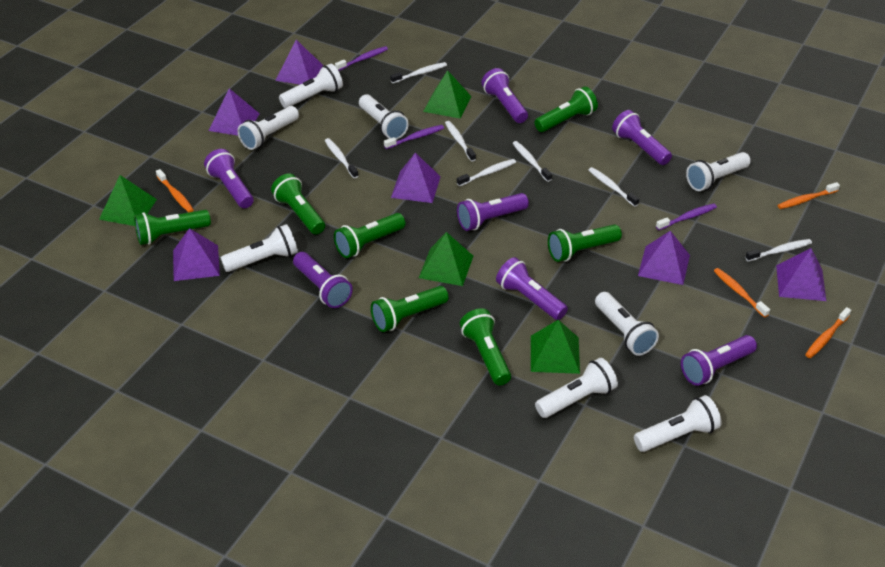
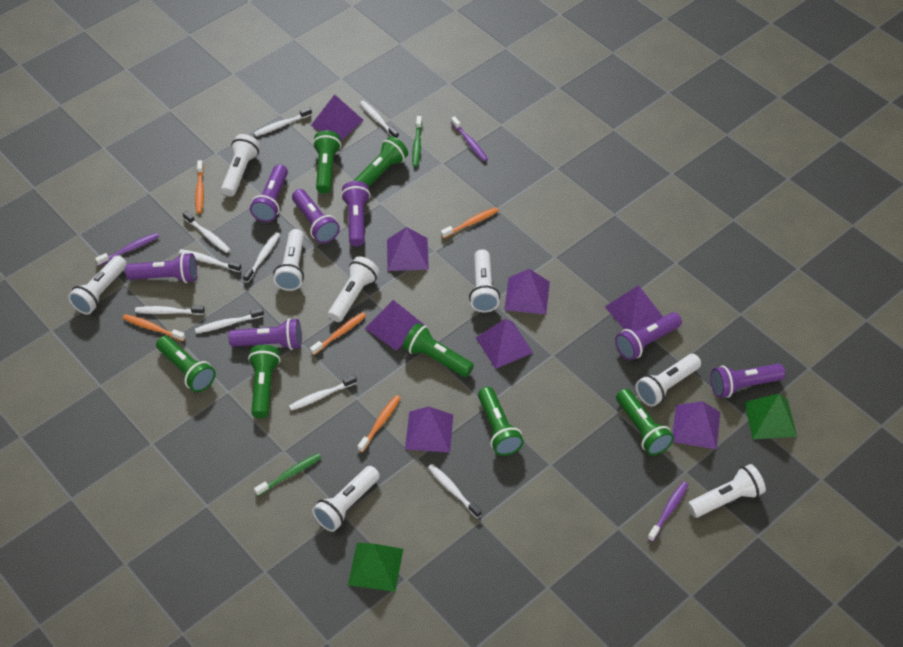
green pyramid: 4 -> 2
green toothbrush: 0 -> 2
orange toothbrush: 4 -> 5
purple pyramid: 6 -> 8
white toothbrush: 7 -> 9

